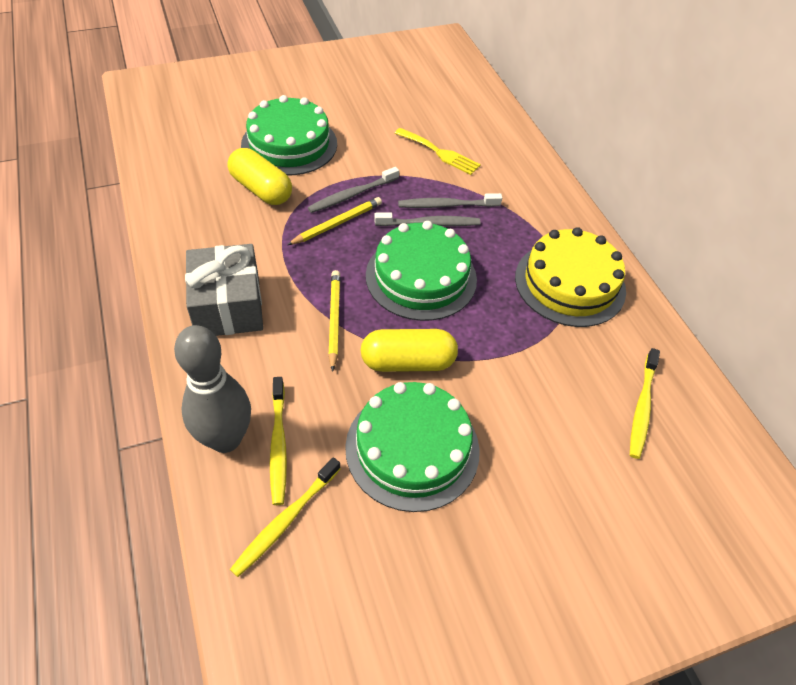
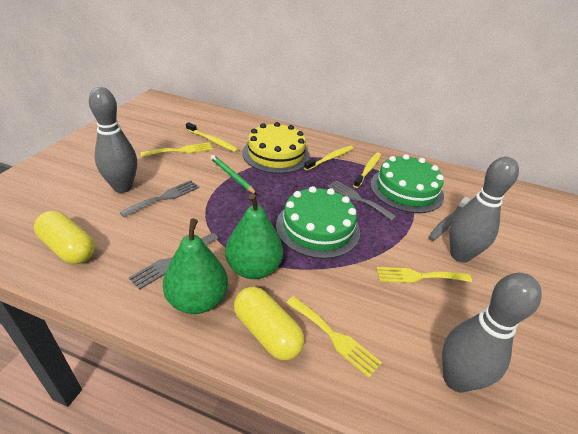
green cake: 3 -> 2
green pear: 0 -> 2
green pencil: 0 -> 1
grey bowling pin: 1 -> 3
grey fork: 0 -> 3
grey gift: 1 -> 0
grey toothbrush: 3 -> 1
yellow fork: 1 -> 3
yellow pencil: 2 -> 0

